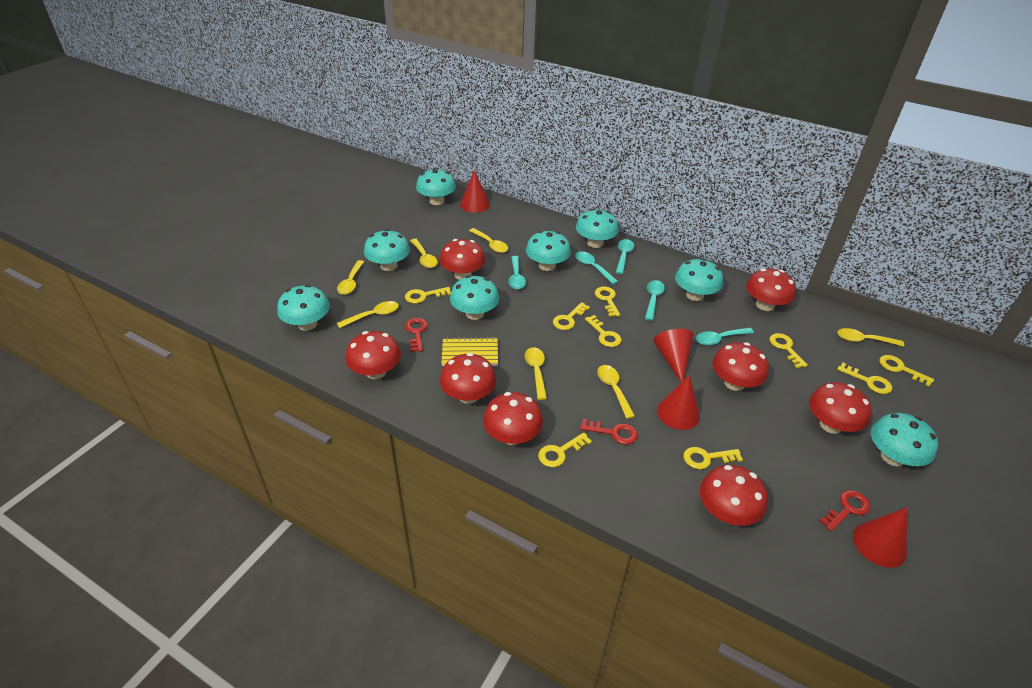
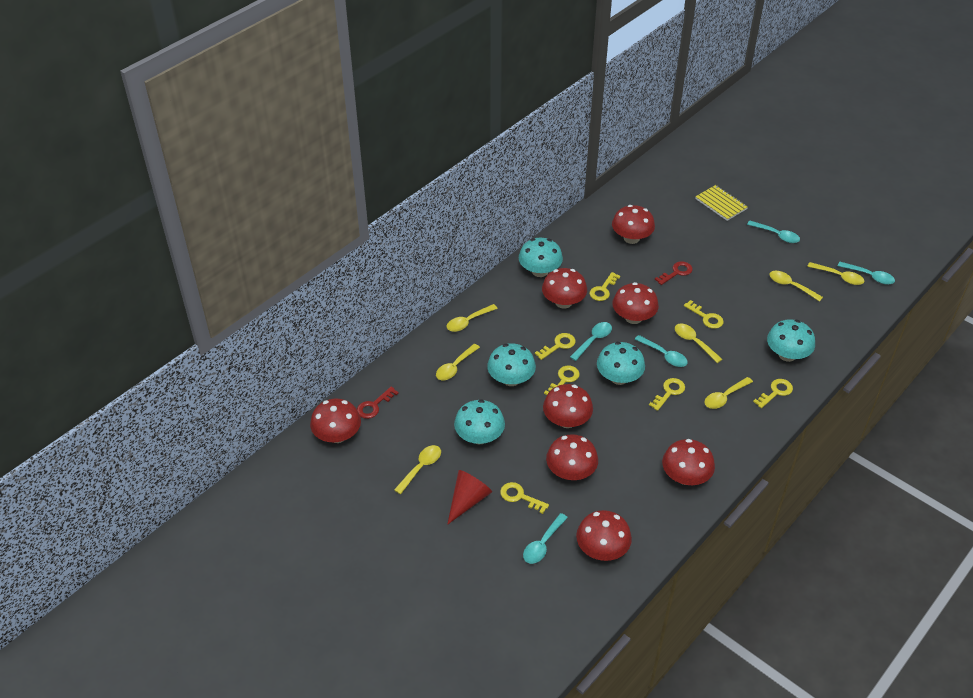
red cone: 4 -> 1
red key: 3 -> 2
turquoise mushroom: 8 -> 5
yellow key: 9 -> 7

